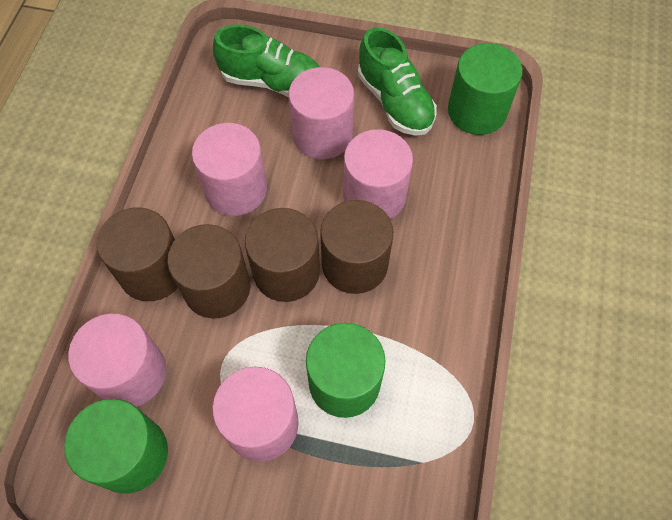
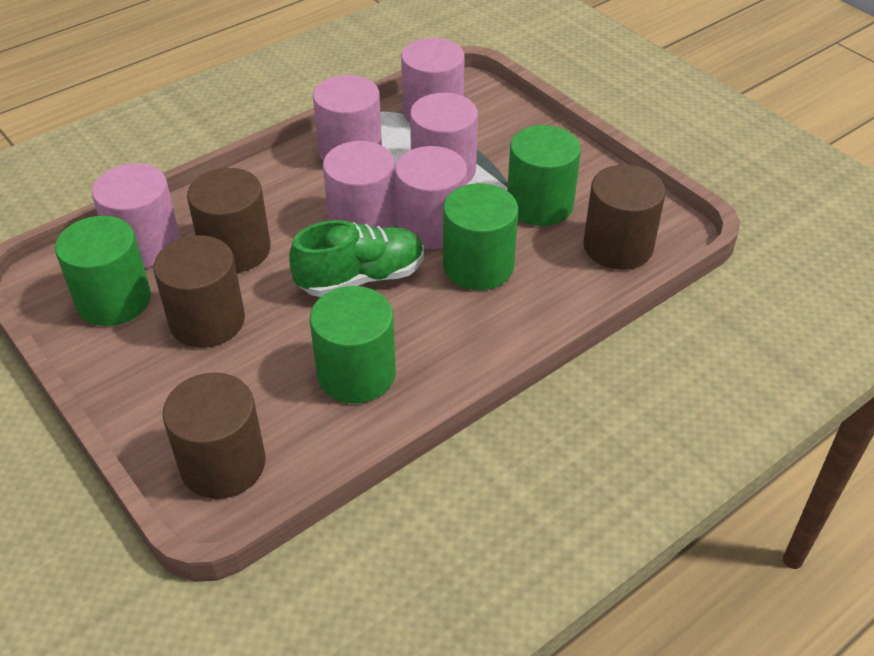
green cylinder: 3 -> 4
green shoe: 2 -> 1
pink cylinder: 5 -> 6

